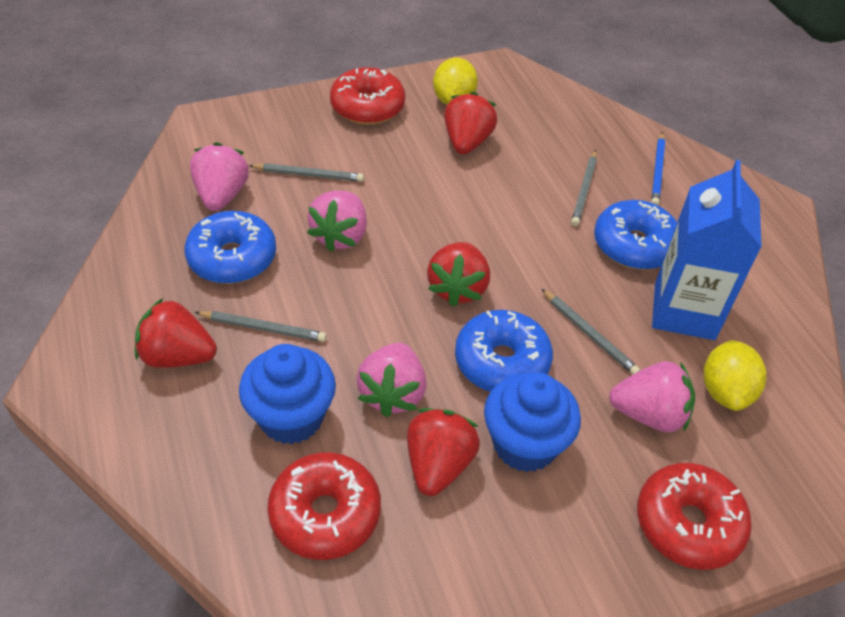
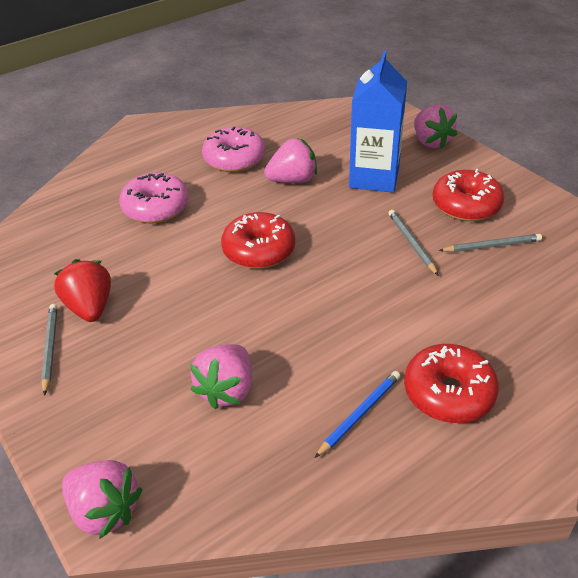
blue cupcake: 2 -> 0
blue donut: 3 -> 0
grey pencil: 4 -> 3
pink donut: 0 -> 2
red strawberry: 4 -> 1
yellow lemon: 2 -> 0

